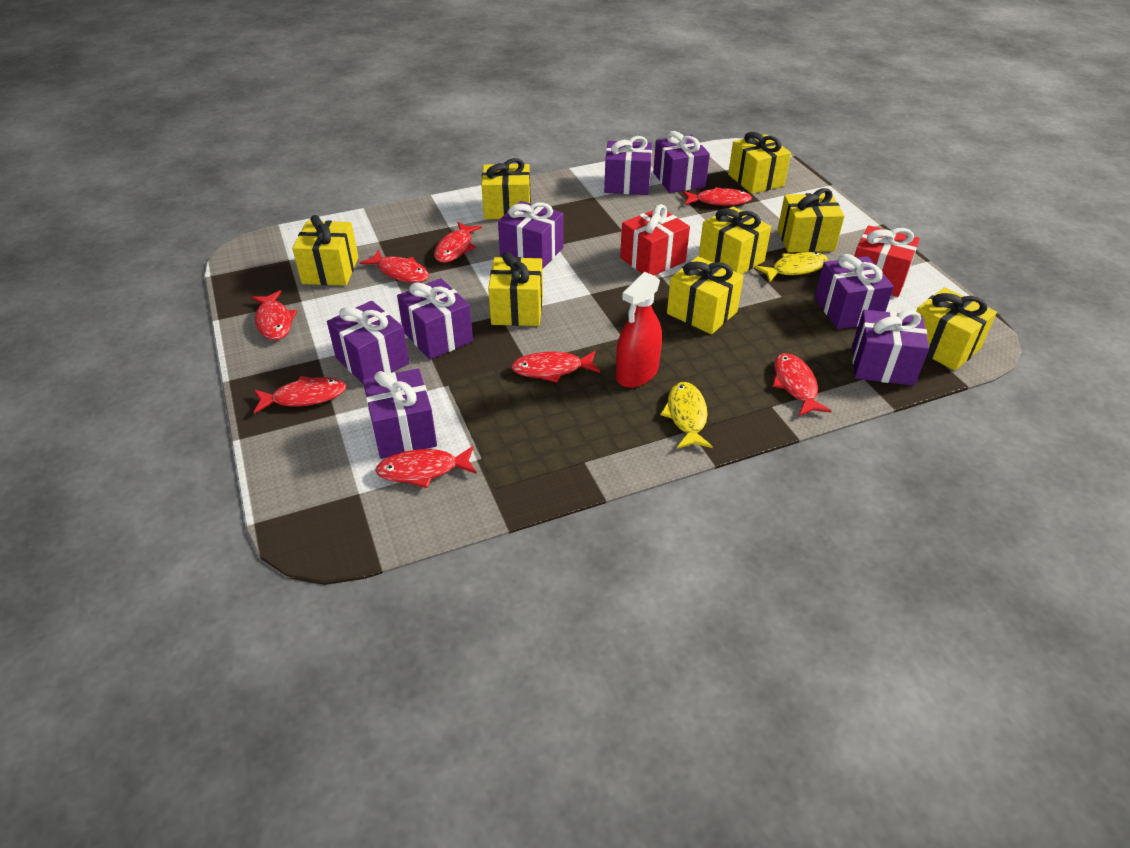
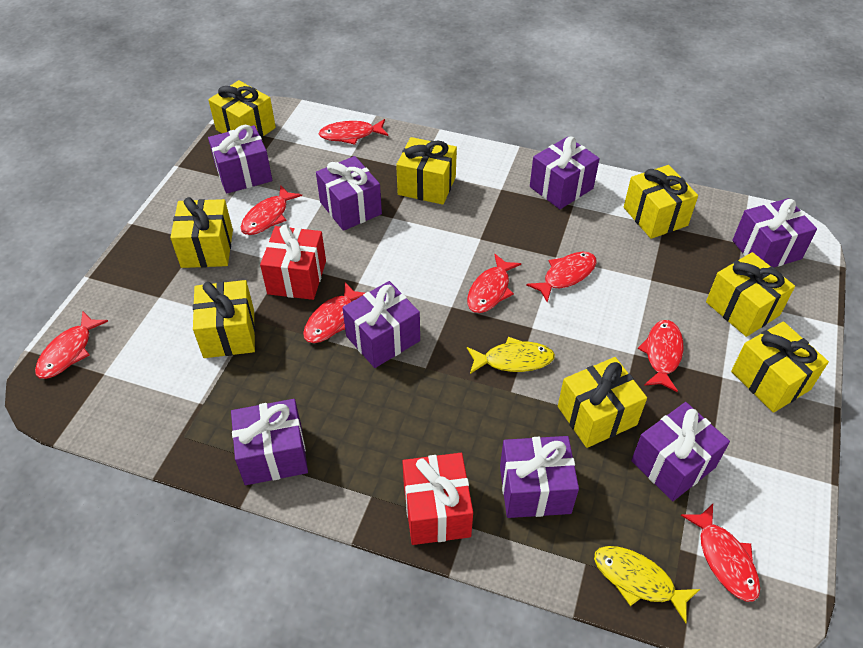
red spray bottle: 1 -> 0

